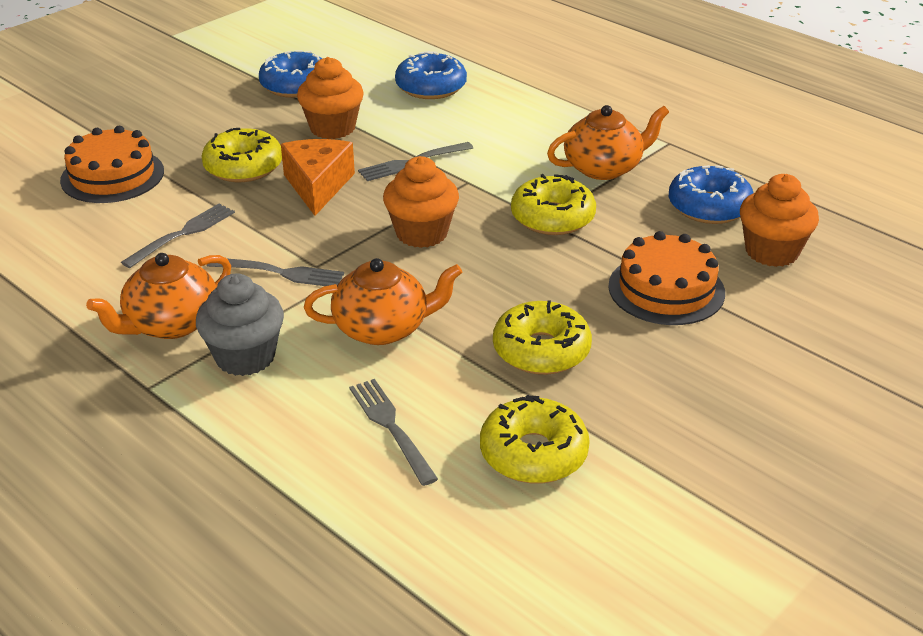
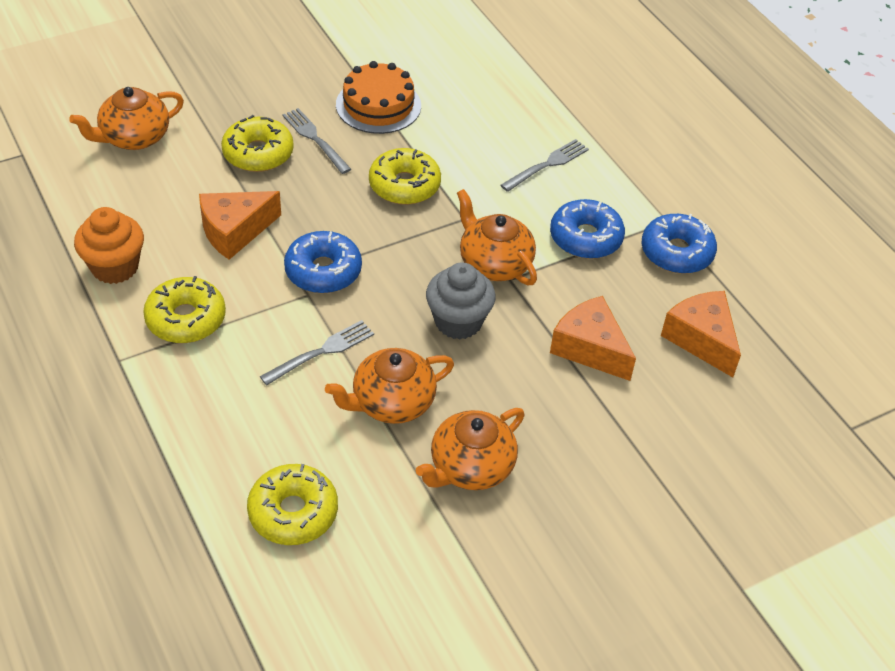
grey fork: 4 -> 3
orange cake: 2 -> 1
orange cheese: 1 -> 3
orange cupcake: 3 -> 1
orange teapot: 3 -> 4

